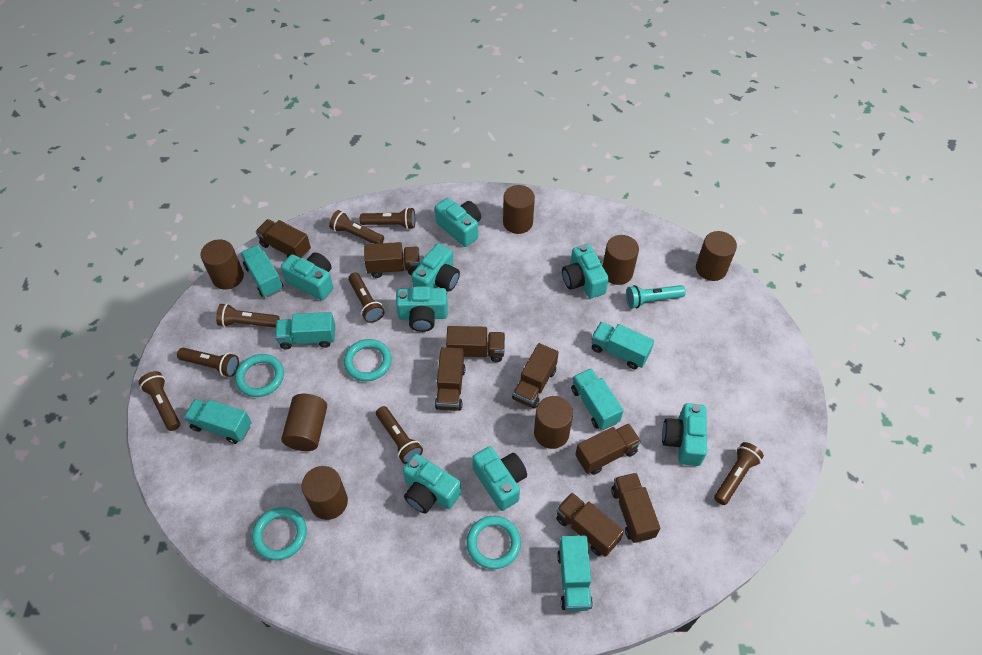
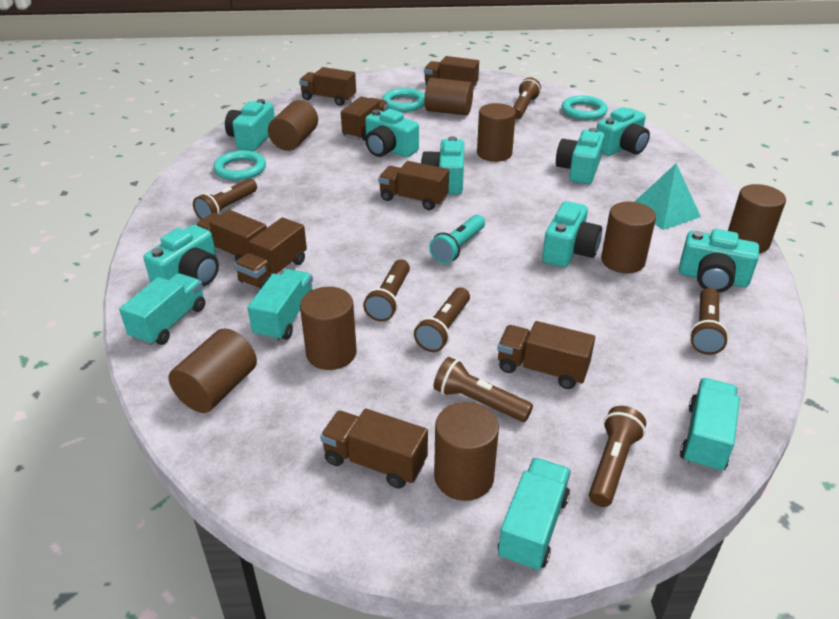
brown cylinder: 7 -> 8
brown flashlight: 8 -> 7
turquoise pyramid: 0 -> 1
turquoise ring: 4 -> 3
turquoise truck: 6 -> 4

